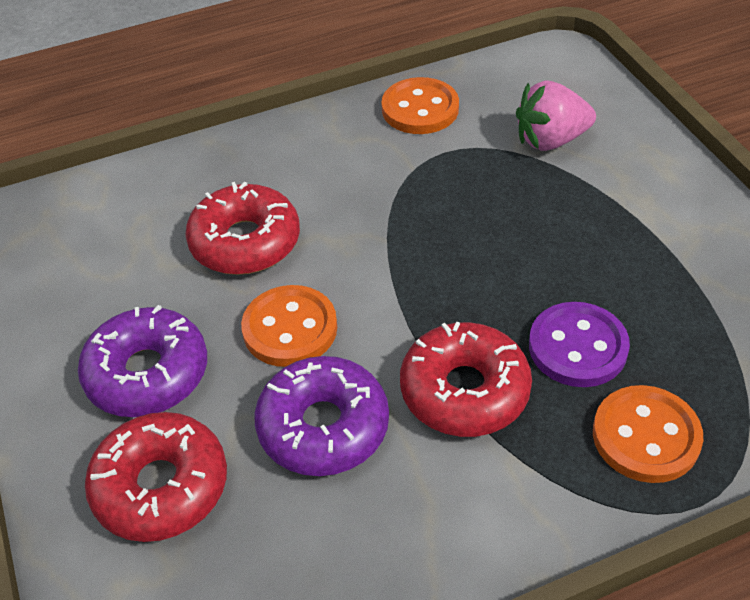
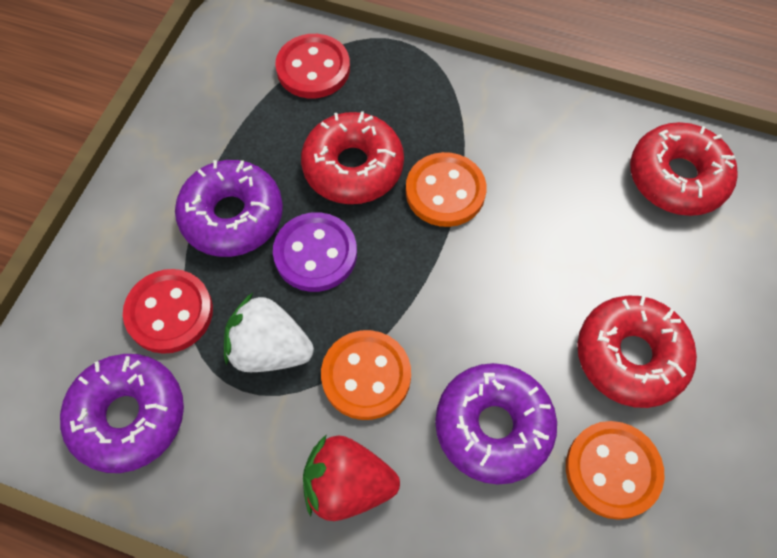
pink strawberry: 1 -> 0
purple donut: 2 -> 3
red button: 0 -> 2
red strawberry: 0 -> 1
white strawberry: 0 -> 1

